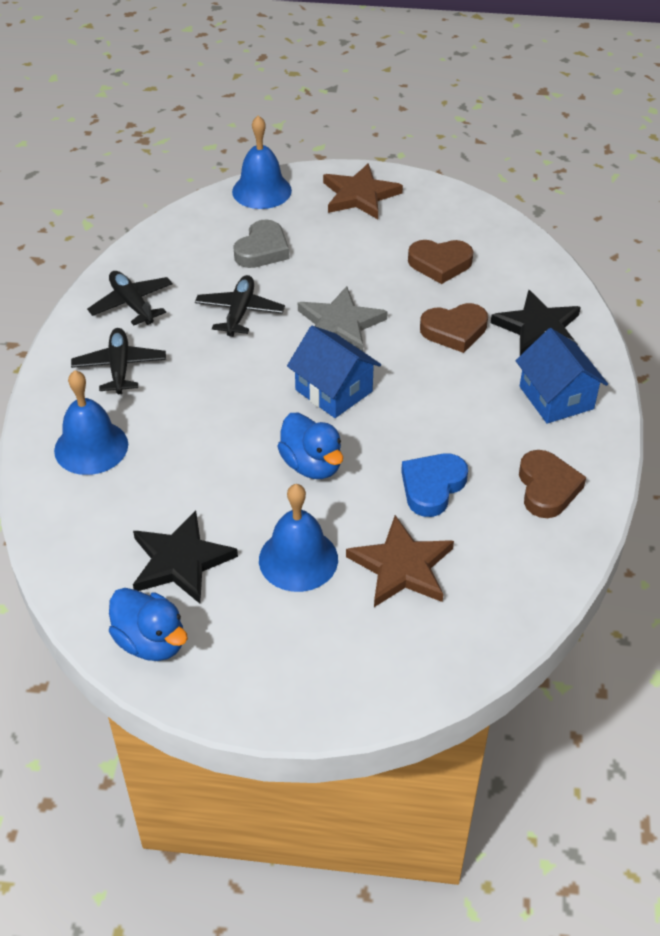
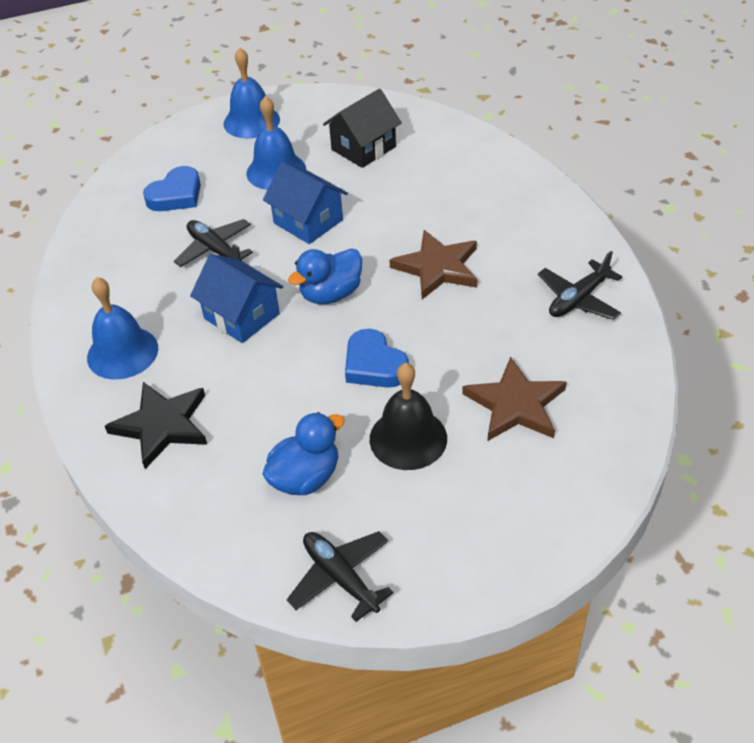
black bell: 0 -> 1
black house: 0 -> 1
black star: 2 -> 1
blue heart: 1 -> 2
brown heart: 3 -> 0
grey heart: 1 -> 0
grey star: 1 -> 0

